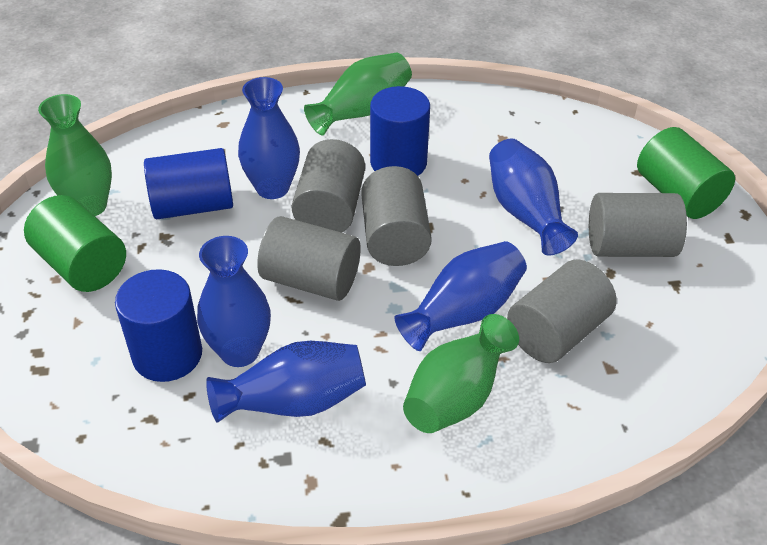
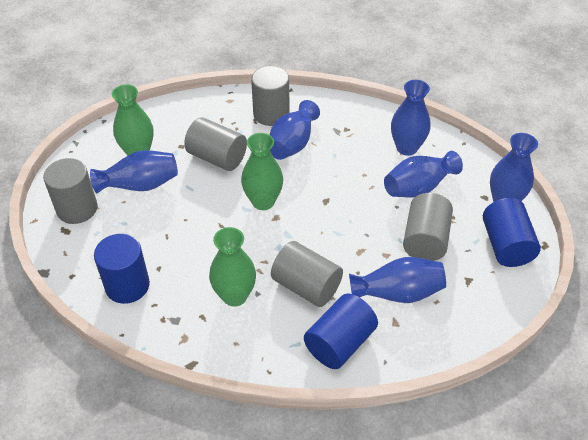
blue vase: 5 -> 6
green cylinder: 2 -> 0

